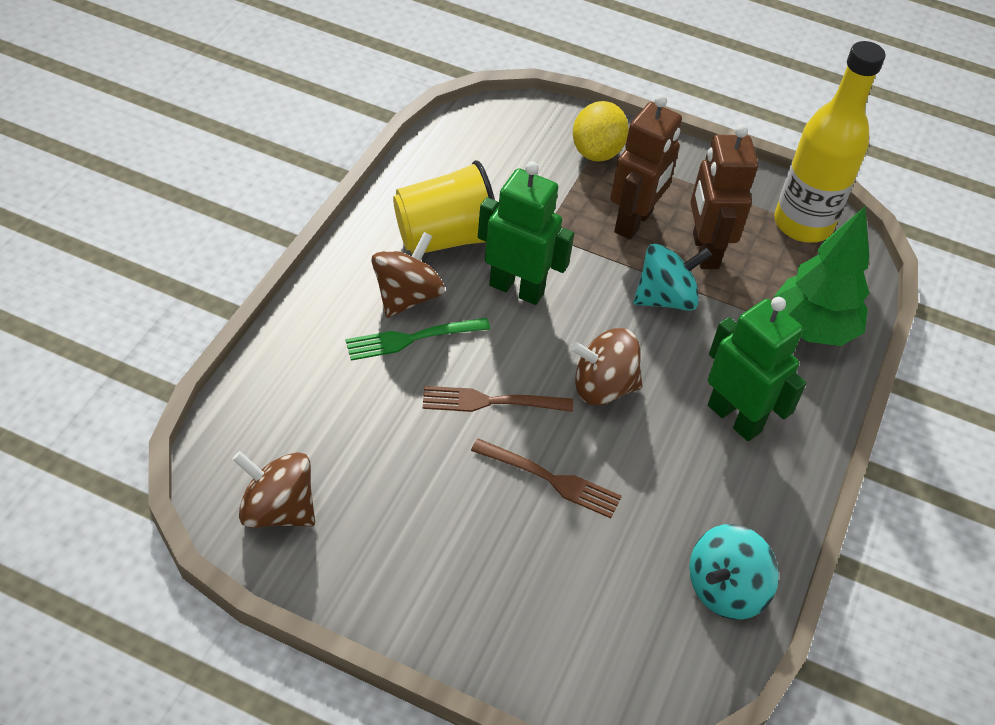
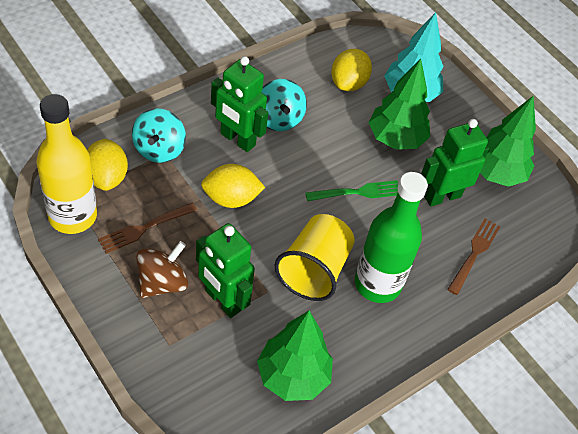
brown robot: 2 -> 0
brown spinning top: 3 -> 1
green bottle: 0 -> 1
green robot: 2 -> 3
green tree: 1 -> 3
turquoise tree: 0 -> 1
yellow lemon: 1 -> 3

